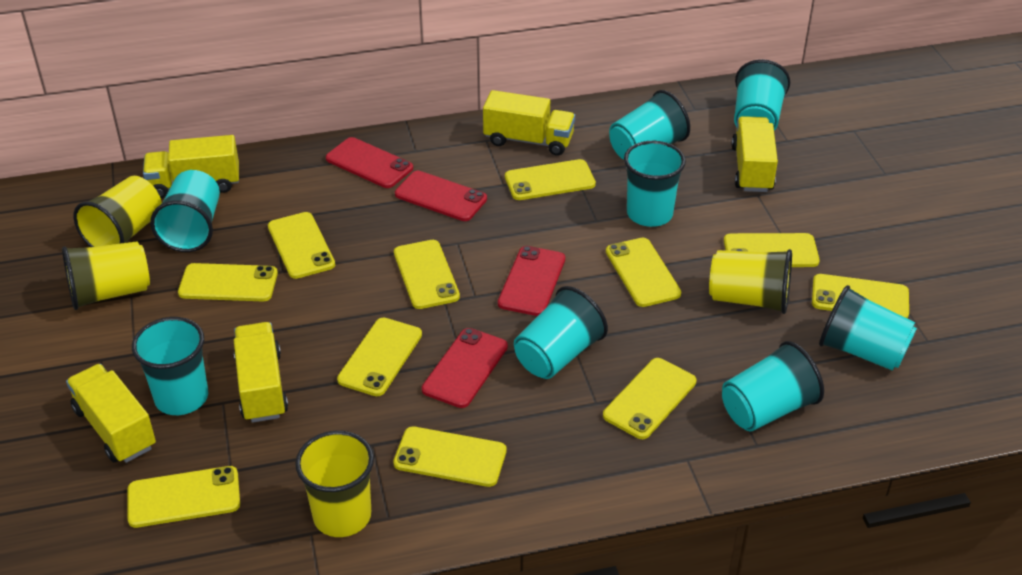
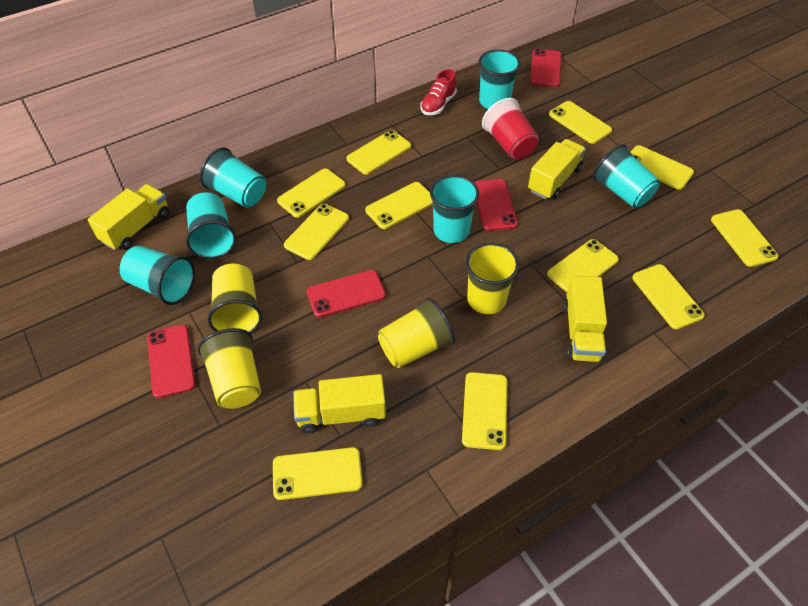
red cup: 0 -> 1
red shoe: 0 -> 1
turquoise cup: 8 -> 6
yellow truck: 5 -> 4

